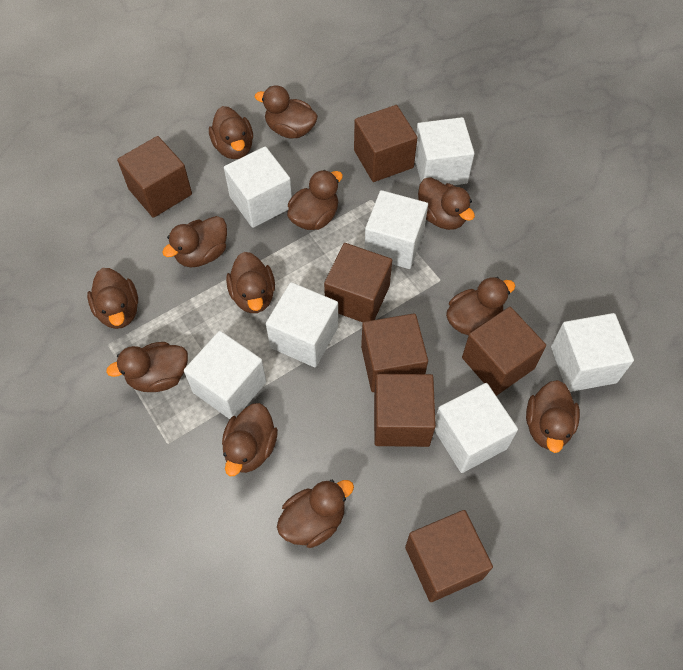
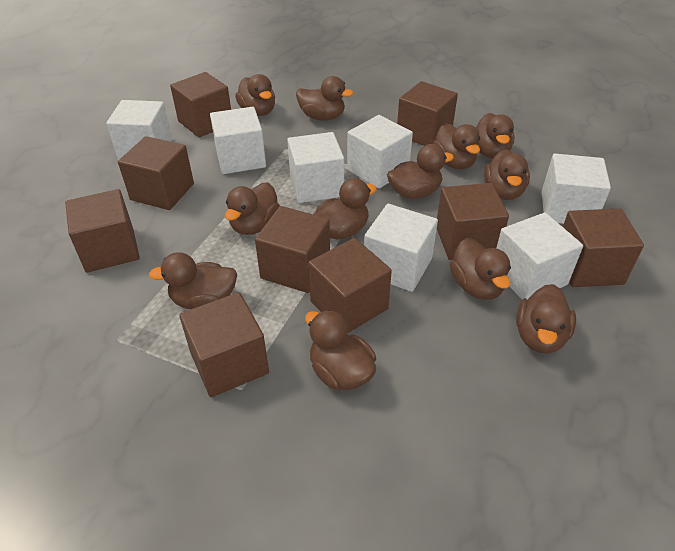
brown cube: 7 -> 9

